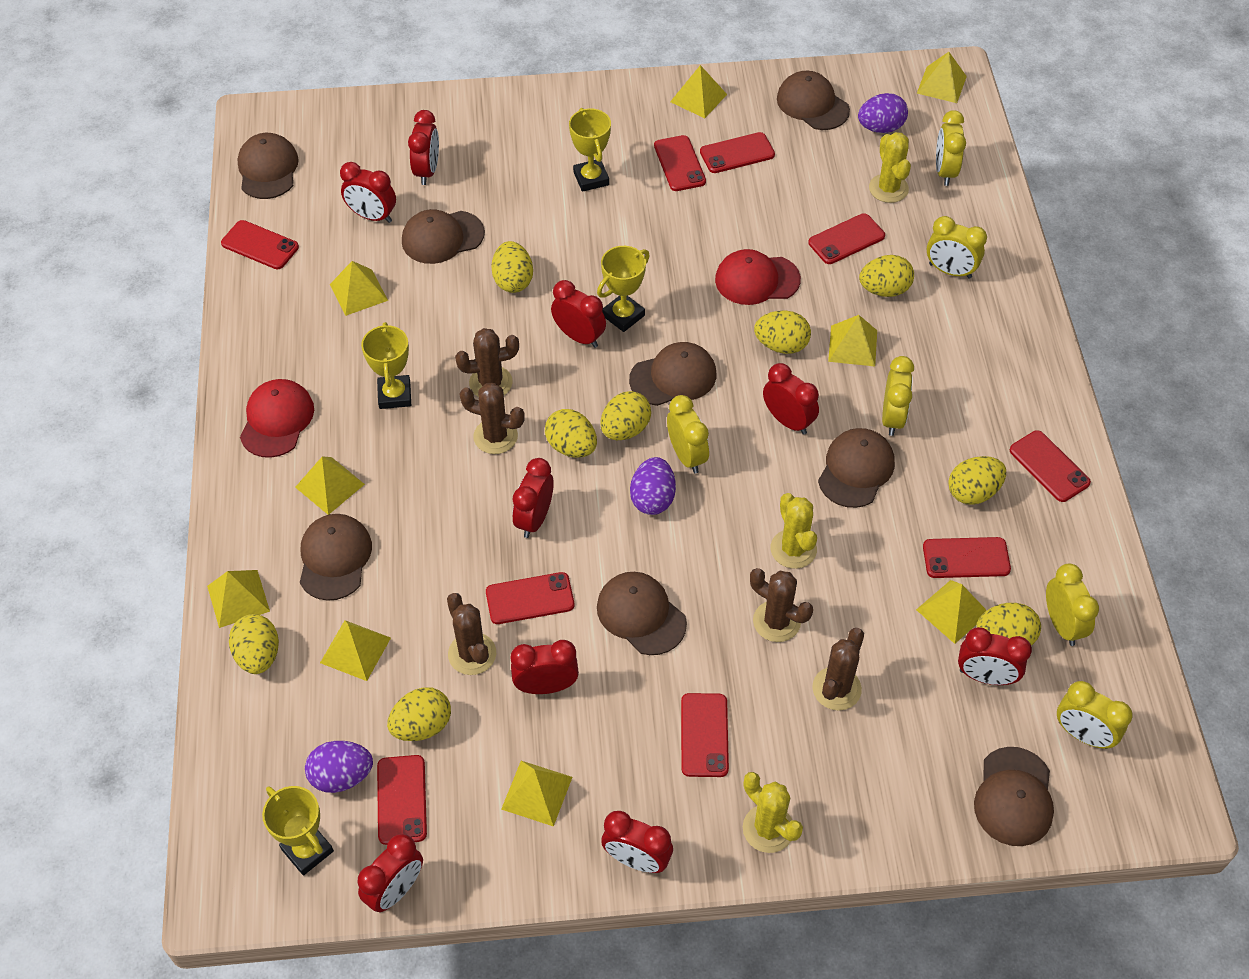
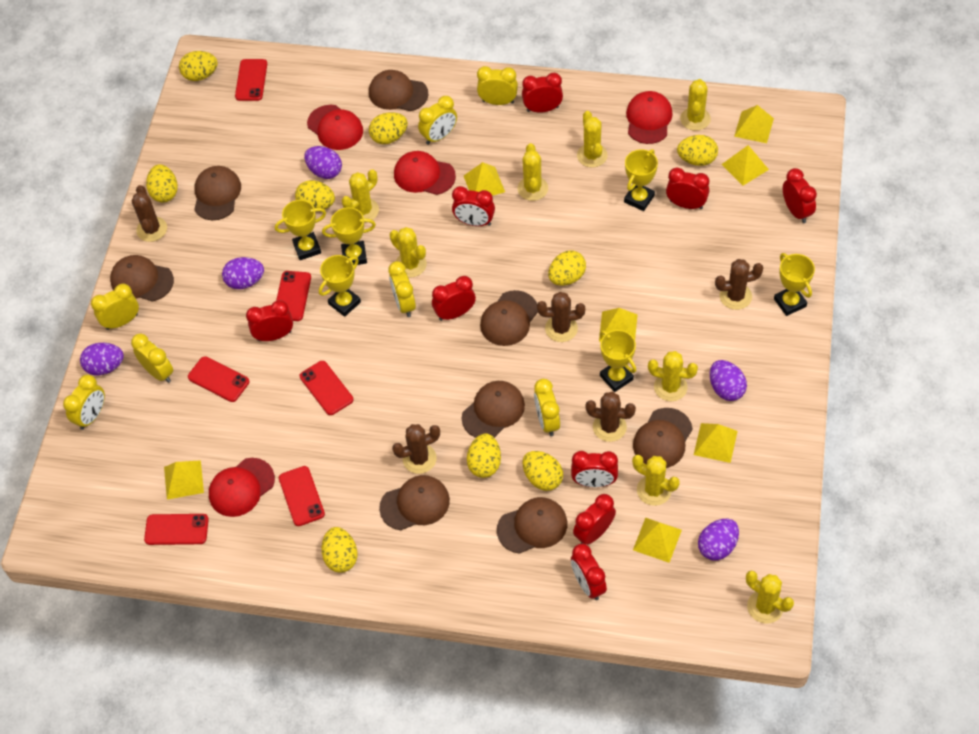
purple egg: 3 -> 5
red cap: 2 -> 4
red phone: 9 -> 6
yellow cactus: 3 -> 8
yellow clock: 6 -> 7
yellow pyramid: 9 -> 7
yellow trophy: 4 -> 6

